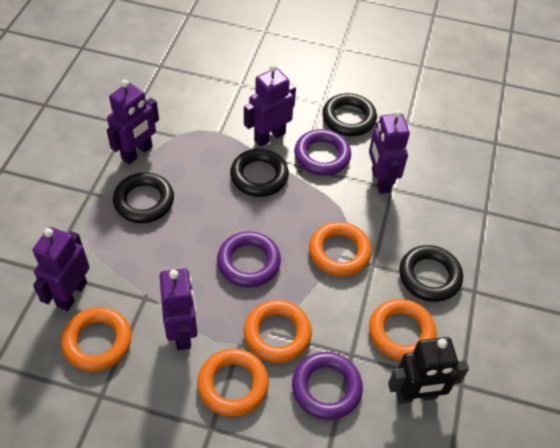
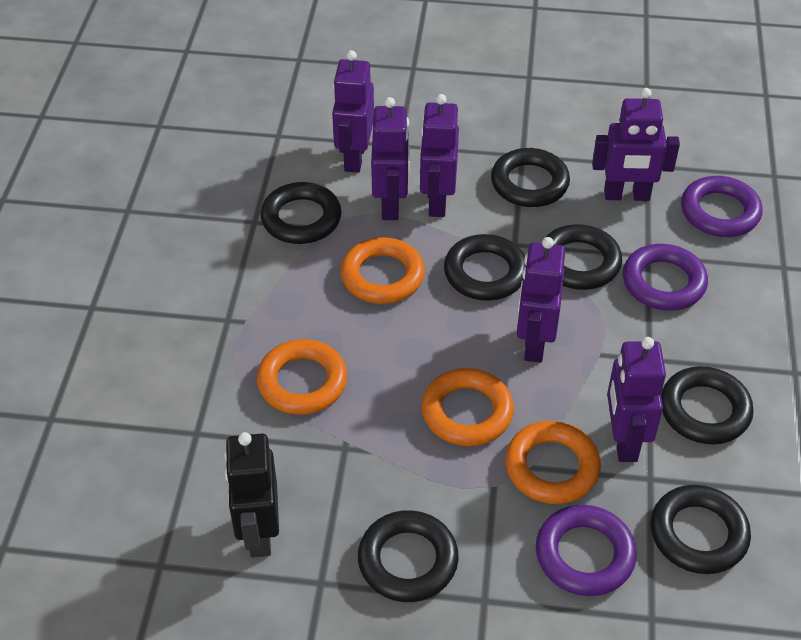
black ring: 4 -> 7
orange ring: 5 -> 4
purple robot: 5 -> 6

